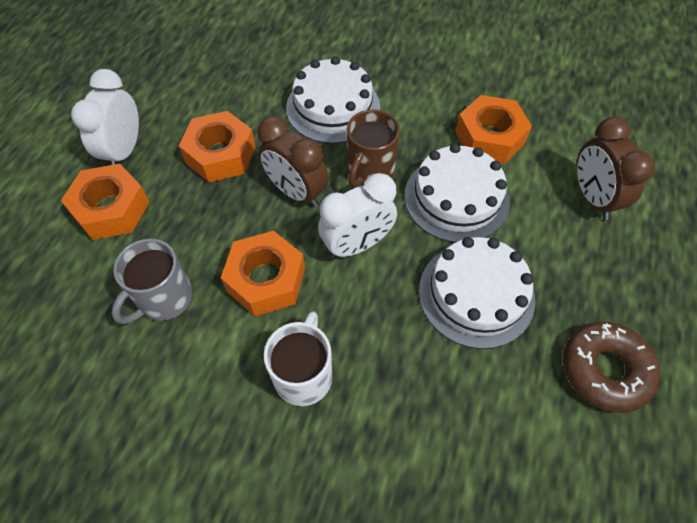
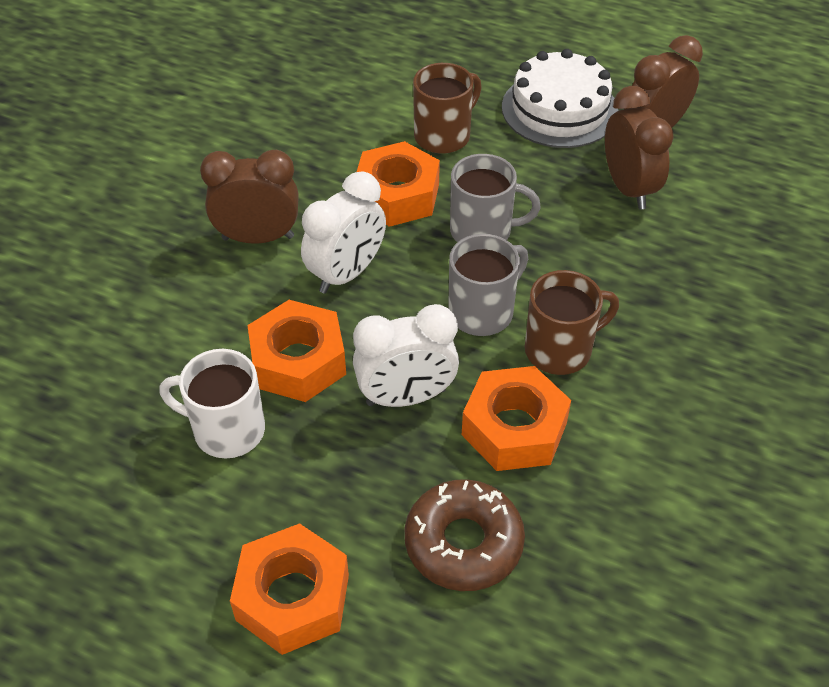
brown clock: 2 -> 3
brown mug: 1 -> 2
grey mug: 1 -> 2
white cake: 3 -> 1

